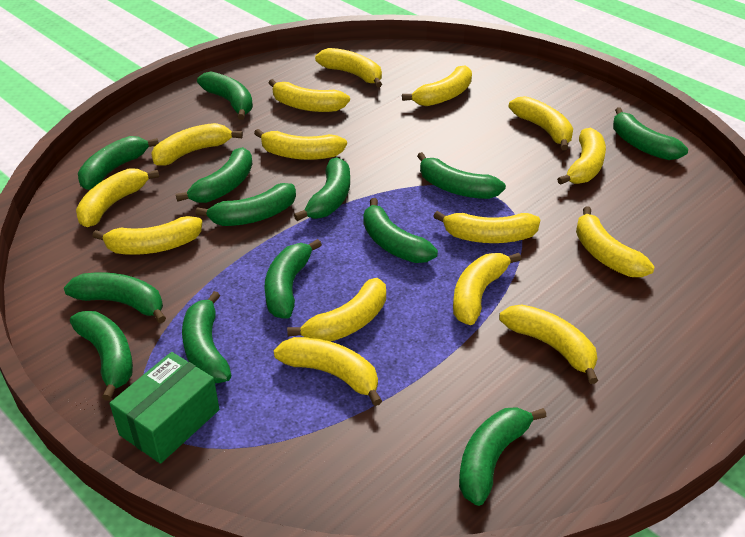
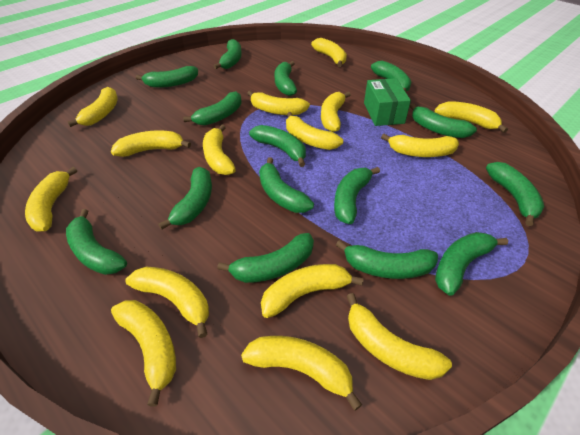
green banana: 13 -> 15

